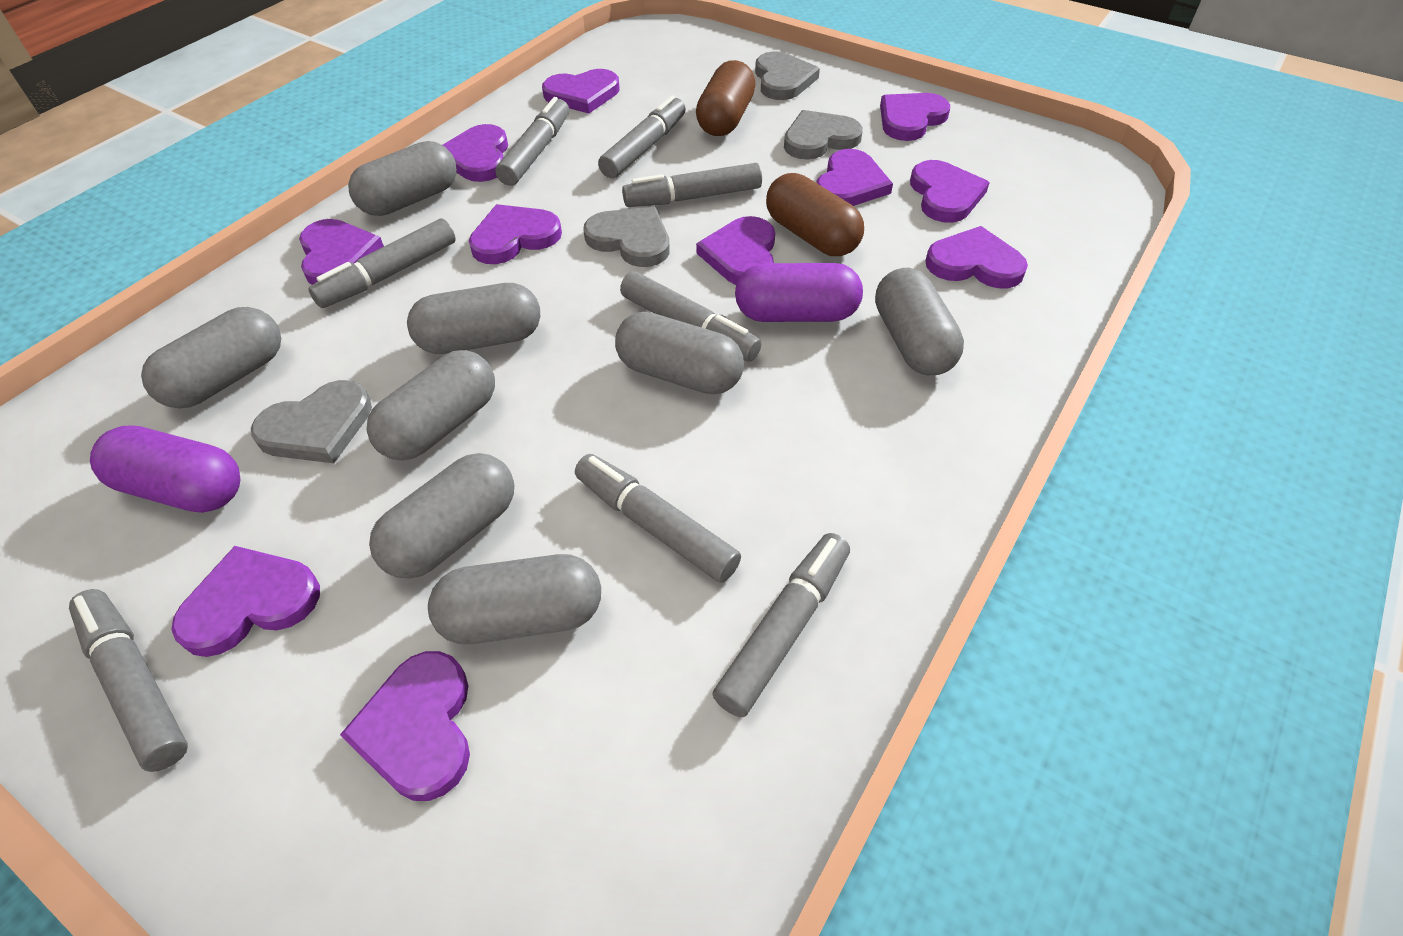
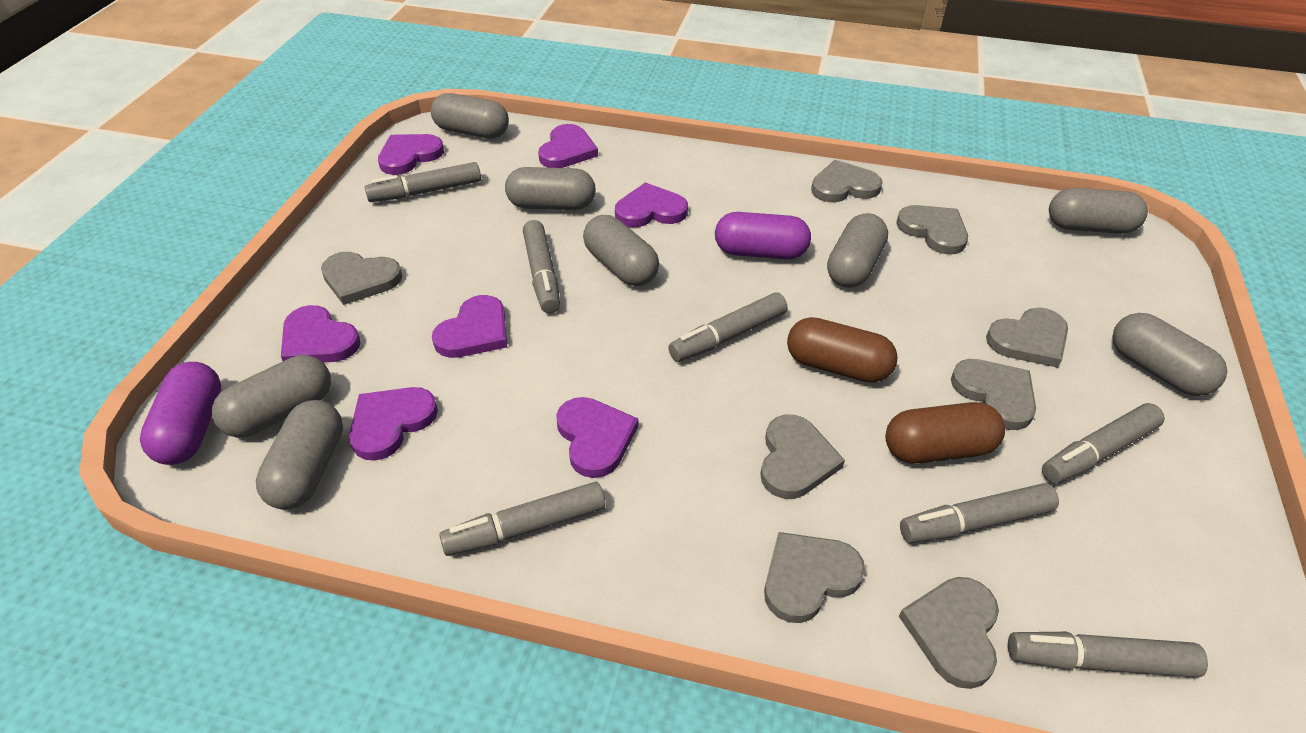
grey heart: 4 -> 8
grey marker: 8 -> 7
purple heart: 11 -> 7

